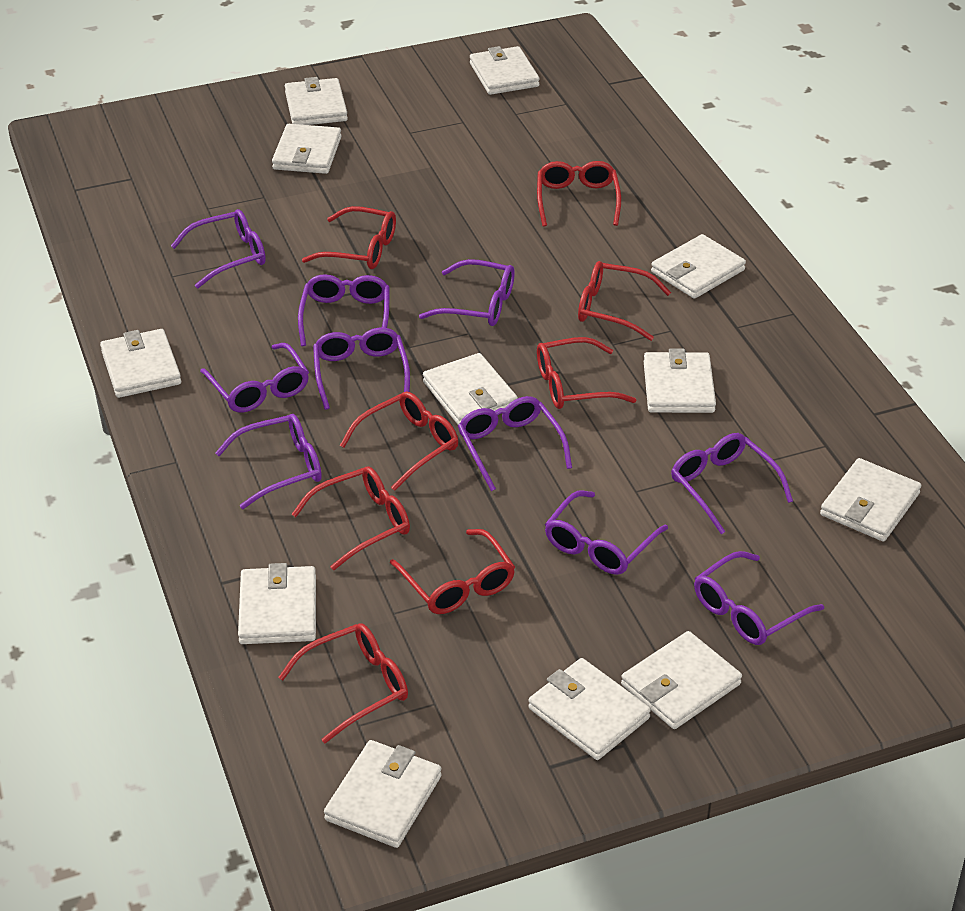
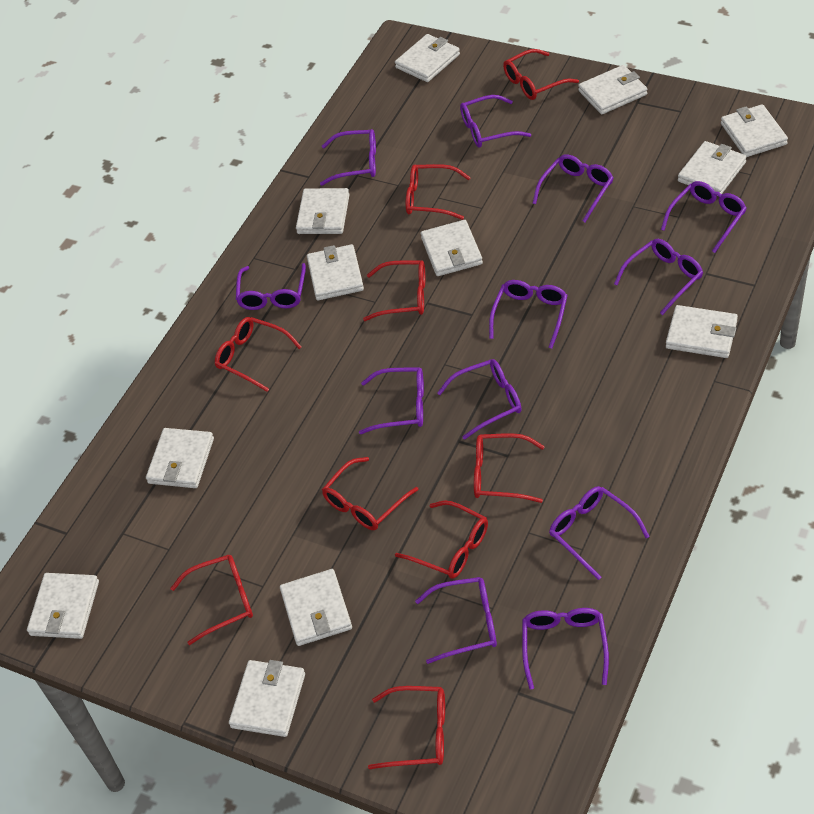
purple glasses: 10 -> 12
red glasses: 8 -> 9

